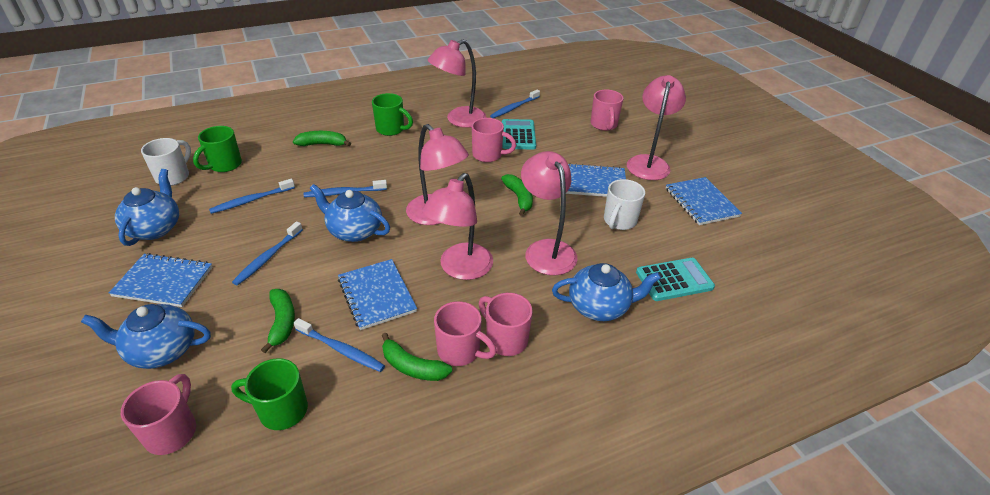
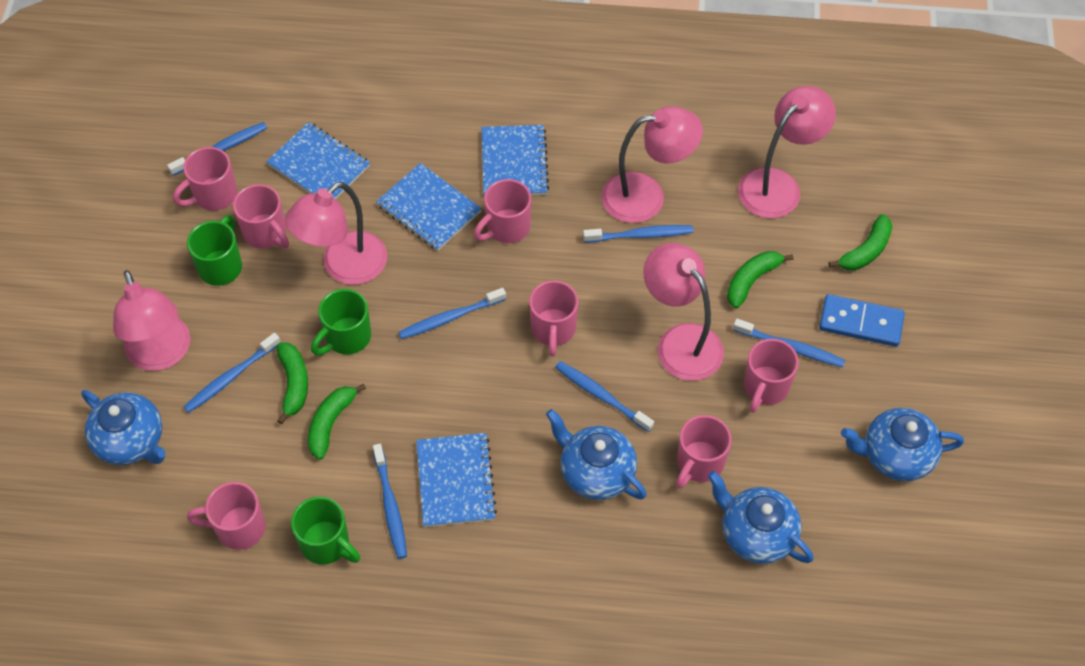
blue domino: 0 -> 1
blue toothbrush: 5 -> 7
pink mug: 5 -> 7
turquoise calculator: 2 -> 0
white mug: 2 -> 0

